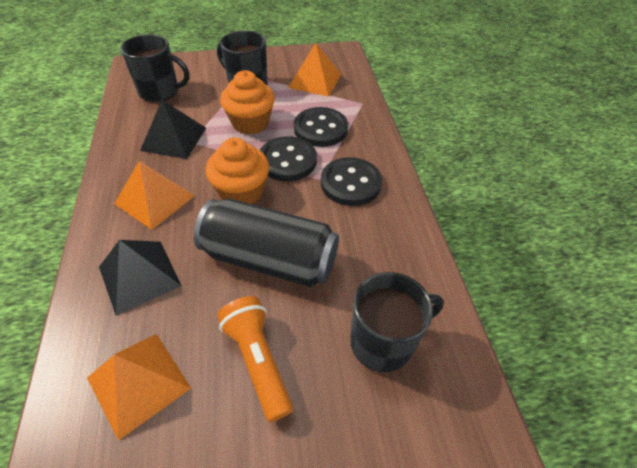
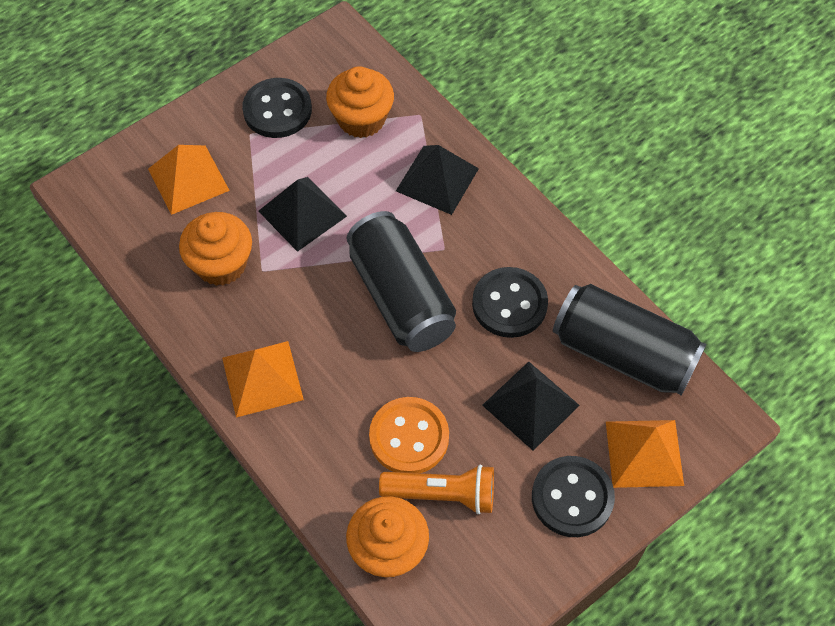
black can: 1 -> 2
black mug: 3 -> 0
black pyramid: 2 -> 3
orange button: 0 -> 1
orange cupcake: 2 -> 3

